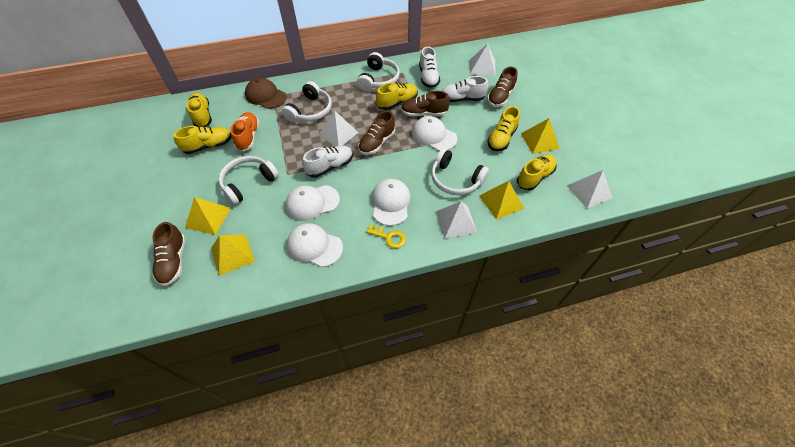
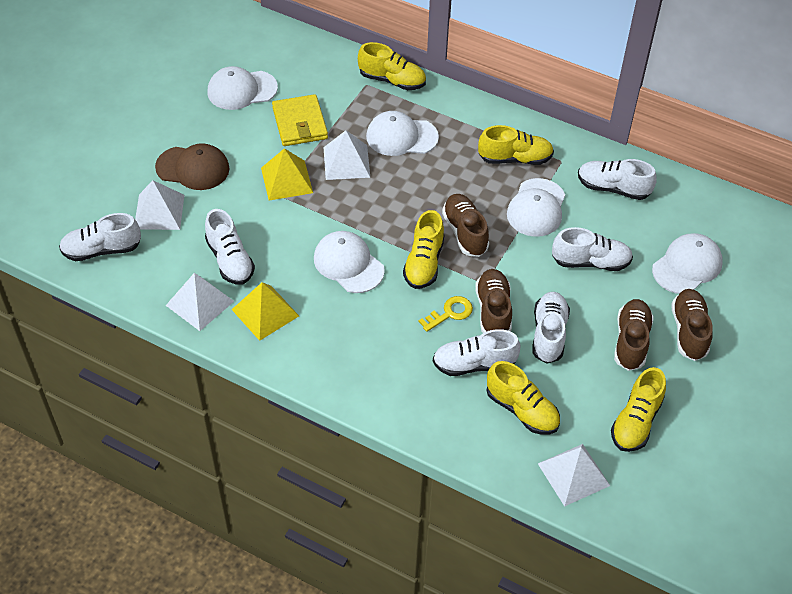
orange shoe: 1 -> 0
white cap: 4 -> 5
white headphones: 4 -> 0
white shoe: 3 -> 6
yellow pyramid: 4 -> 2
yellow wallet: 0 -> 1

